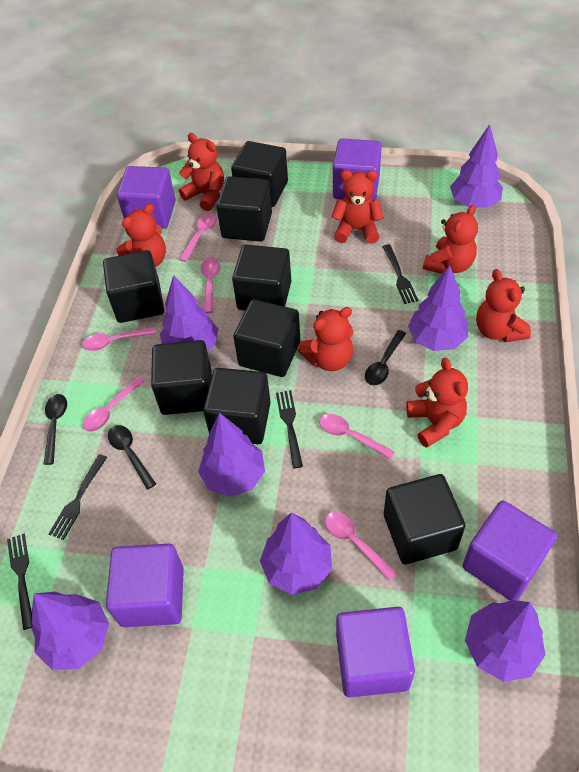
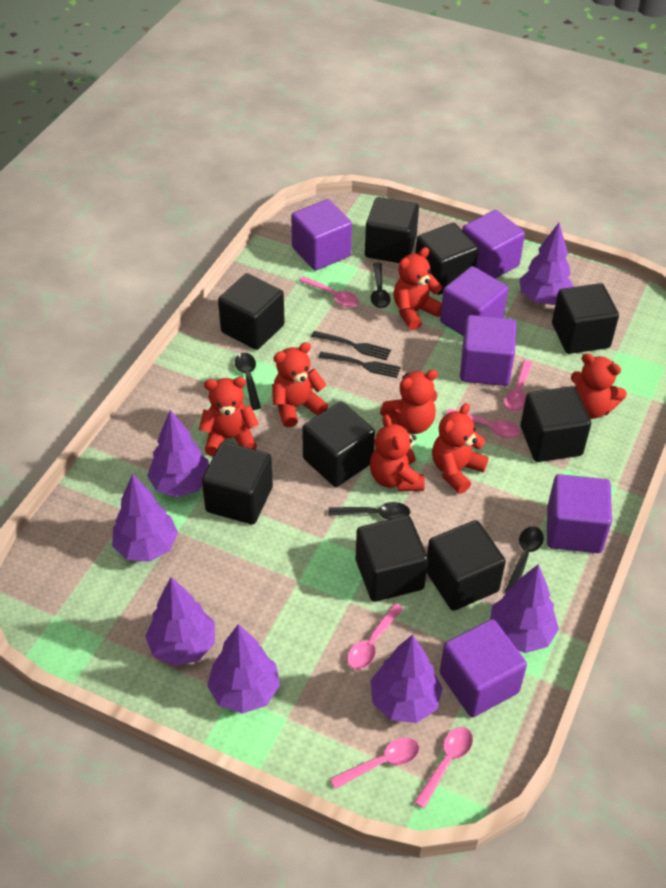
black cube: 8 -> 9
black fork: 4 -> 2
black spoon: 3 -> 4
purple cube: 5 -> 6

